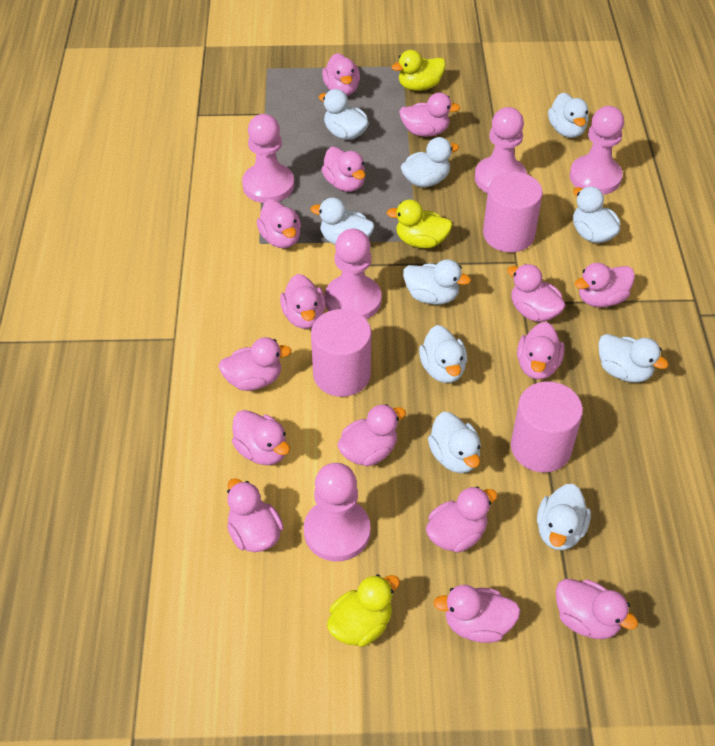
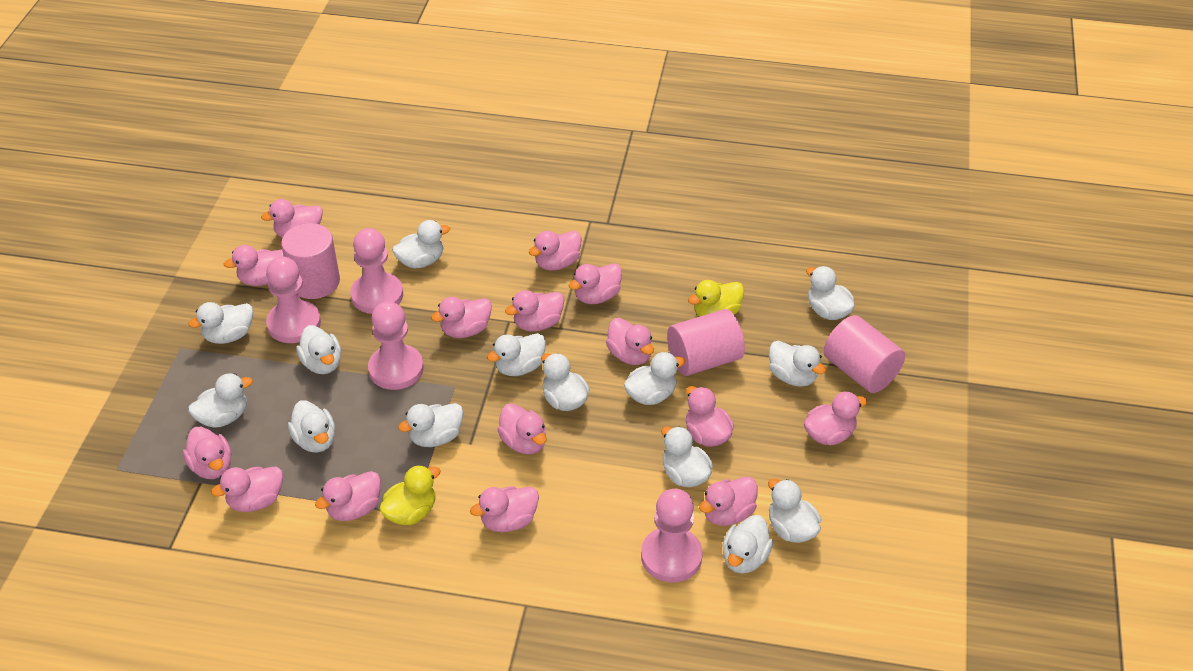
pink pawn: 5 -> 4
white duck: 10 -> 14
yellow duck: 3 -> 2

